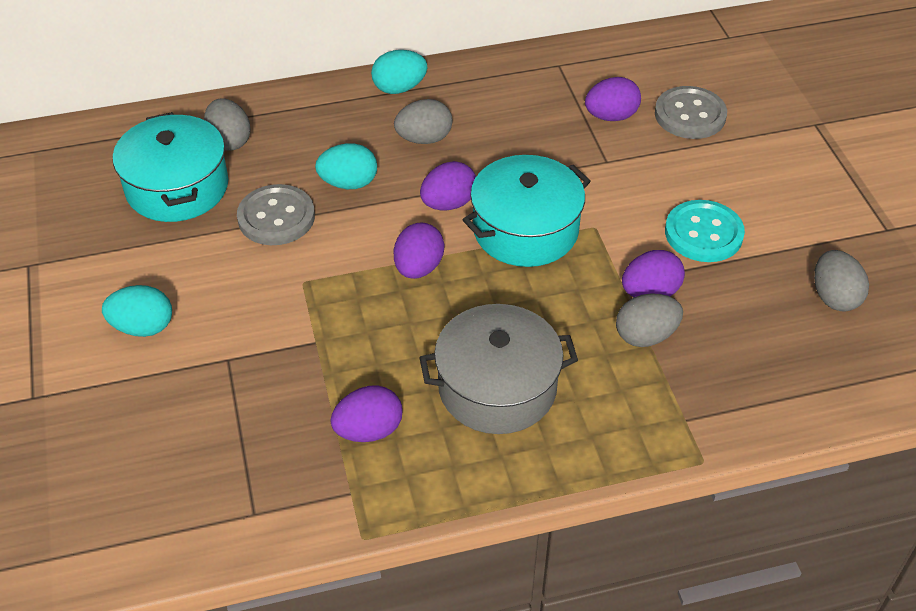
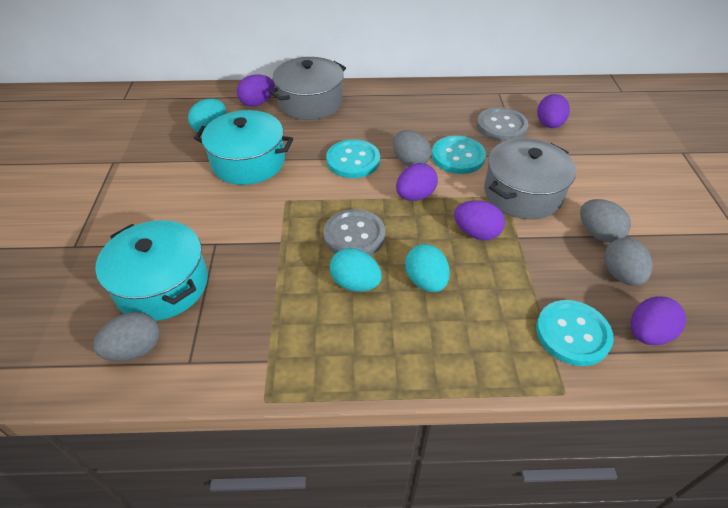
grey pot: 1 -> 2
turquoise button: 1 -> 3

